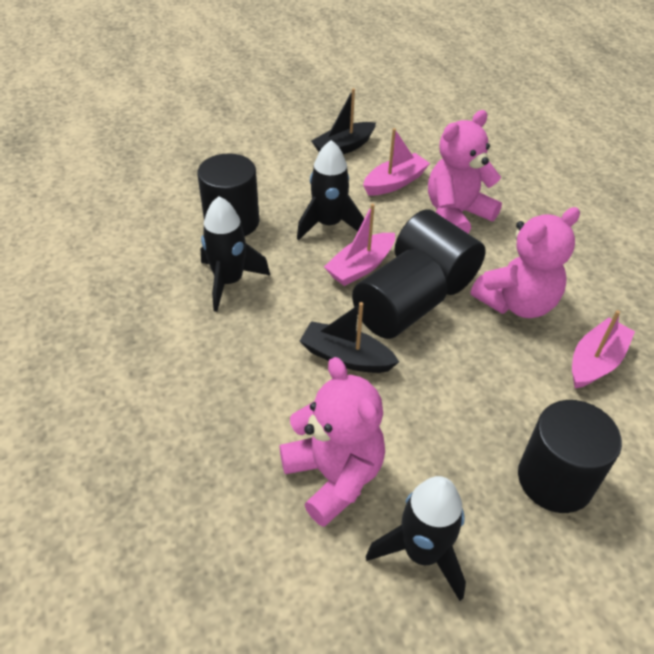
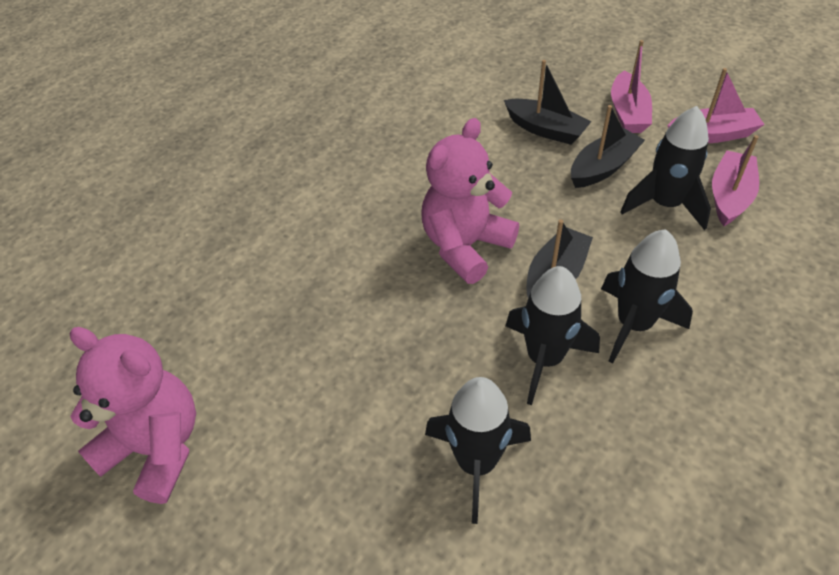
black boat: 2 -> 3
black cylinder: 4 -> 0
black rocket: 3 -> 4
pink teddy bear: 3 -> 2

